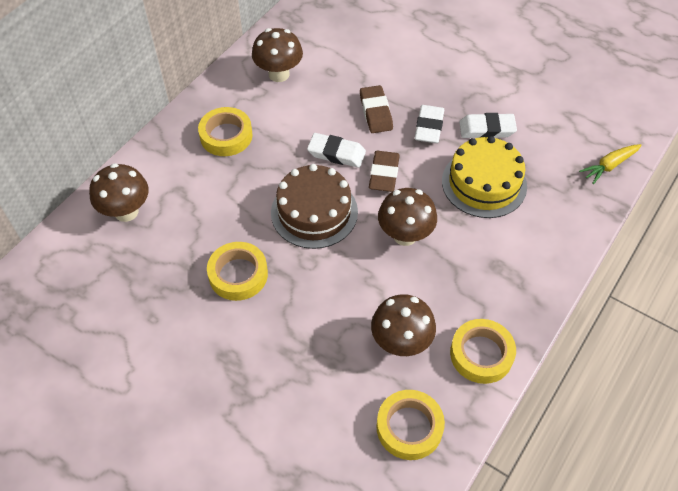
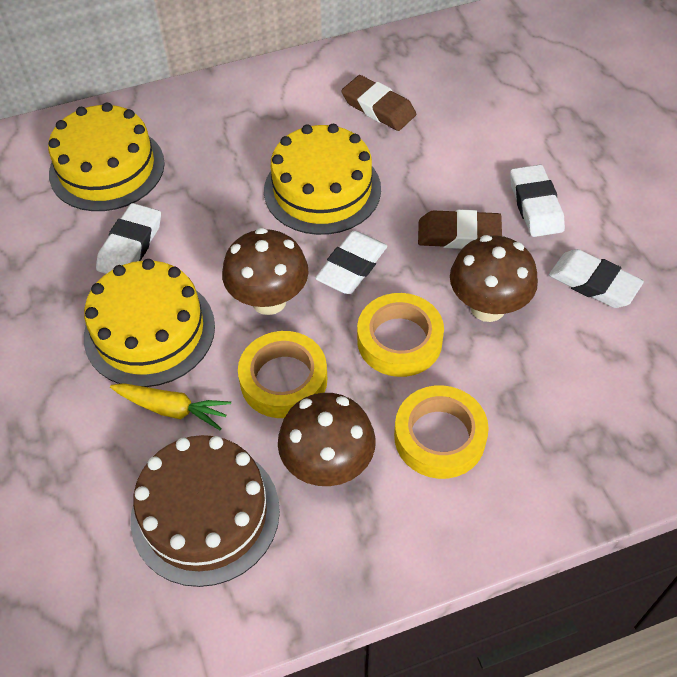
brown mushroom: 4 -> 3
white eraser: 3 -> 4
yellow cake: 1 -> 3
yellow tape: 4 -> 3

